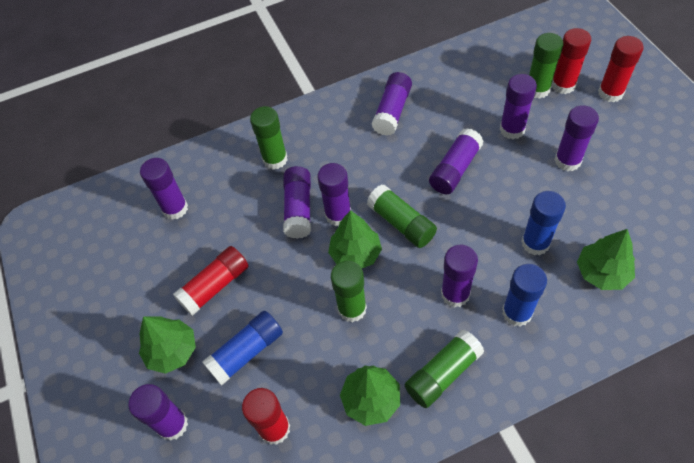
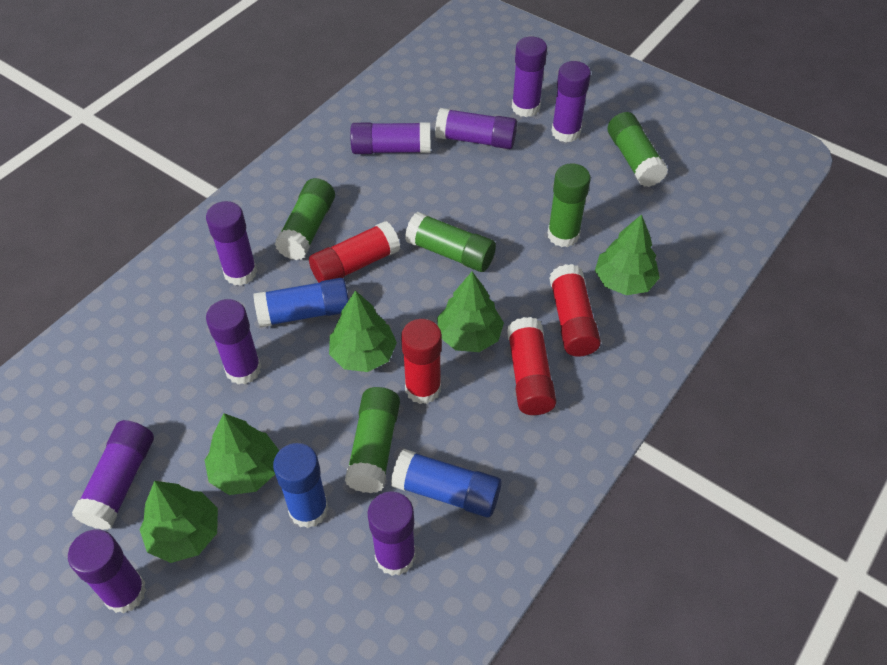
green tree: 4 -> 5

